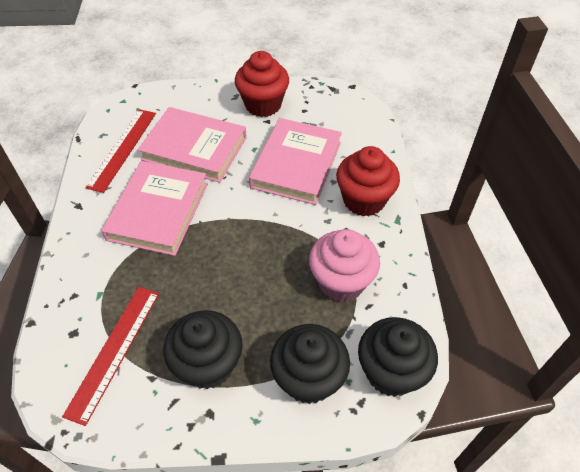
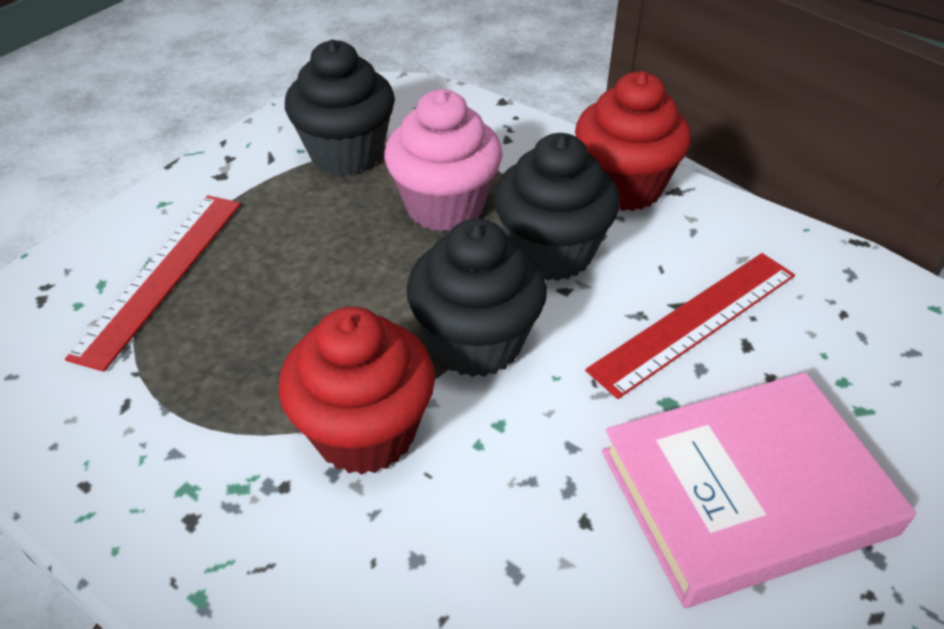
pink book: 3 -> 1

